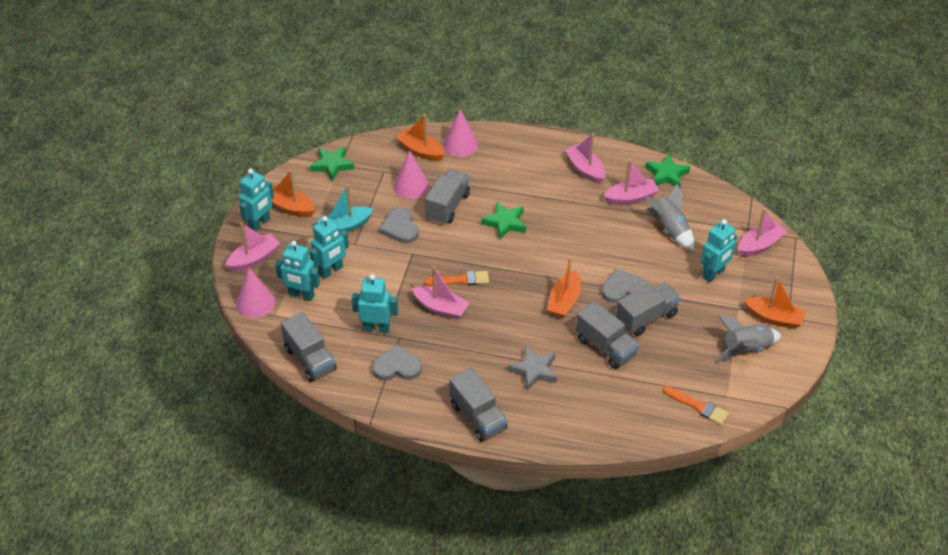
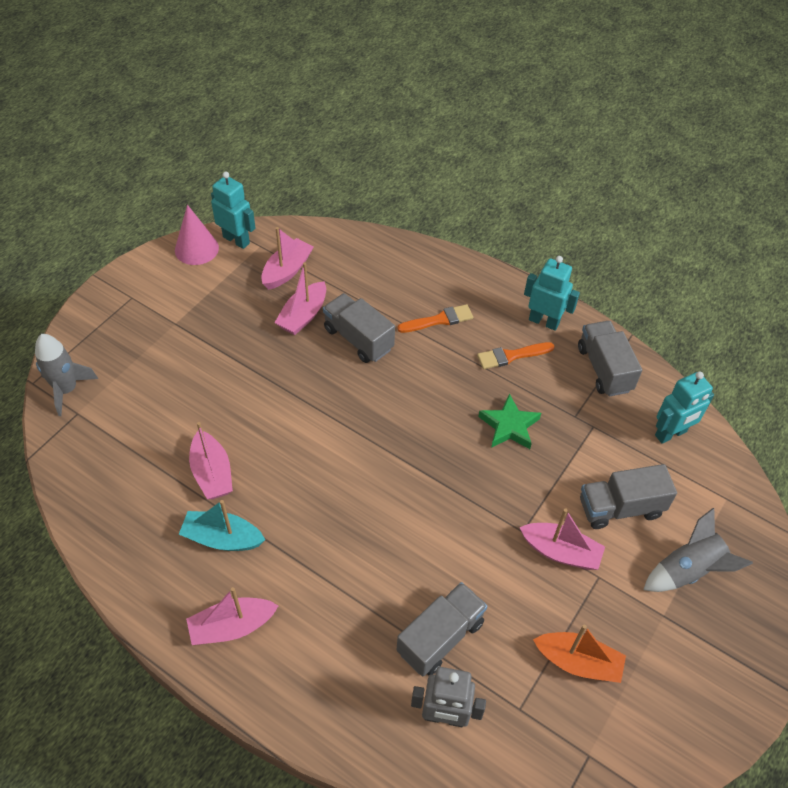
green star: 3 -> 1
grey heart: 3 -> 0
grey robot: 0 -> 1
grey star: 1 -> 0
grey truck: 5 -> 4
orange boat: 4 -> 1
pink cone: 3 -> 1
turquoise robot: 5 -> 3

